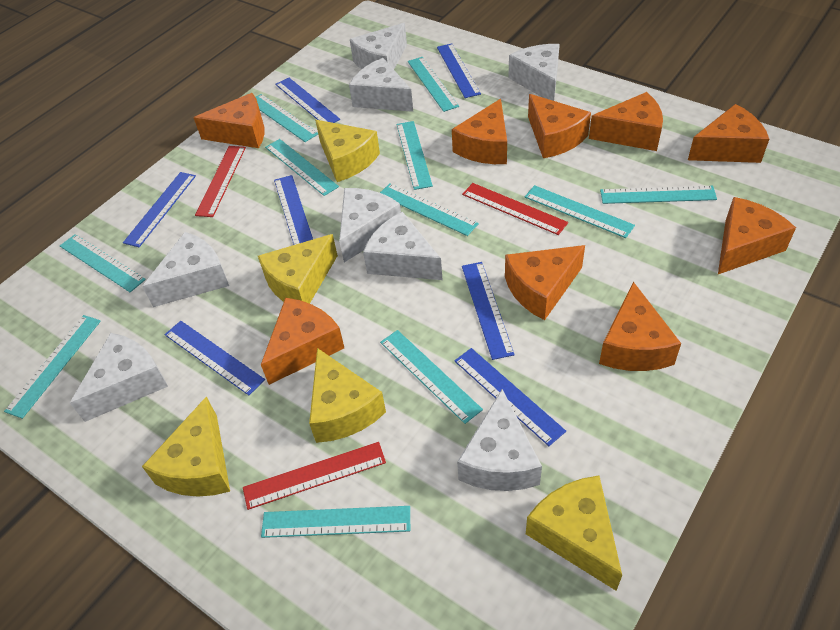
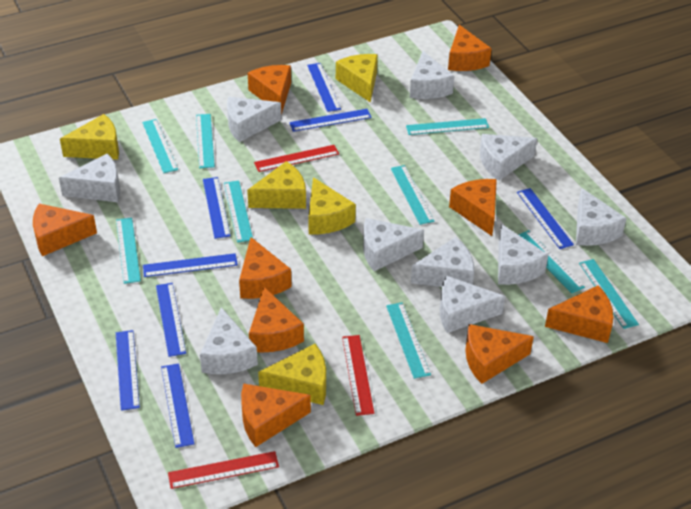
blue ruler: 7 -> 8
turquoise ruler: 11 -> 9
white cheese: 8 -> 10

